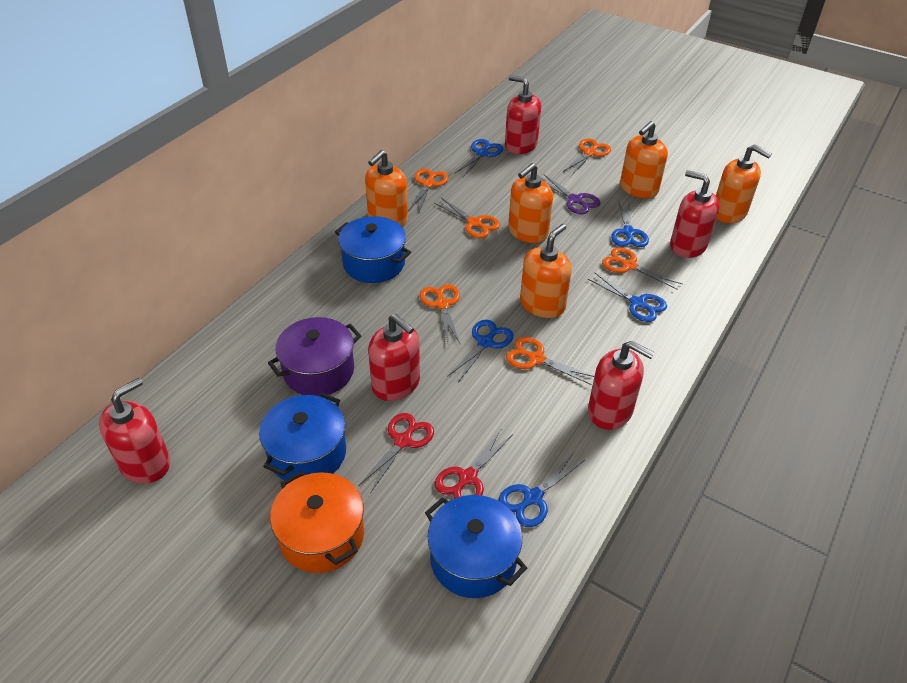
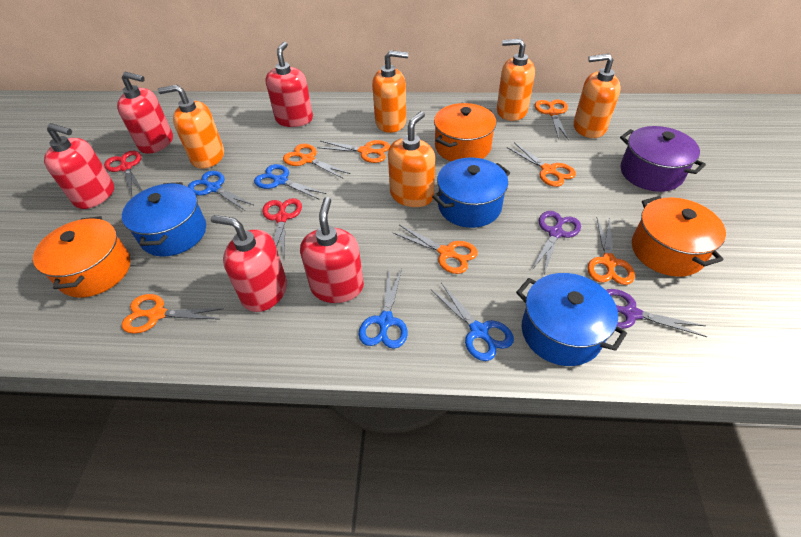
blue scissors: 5 -> 4
orange pot: 1 -> 3
orange scissors: 6 -> 7
purple scissors: 1 -> 2

